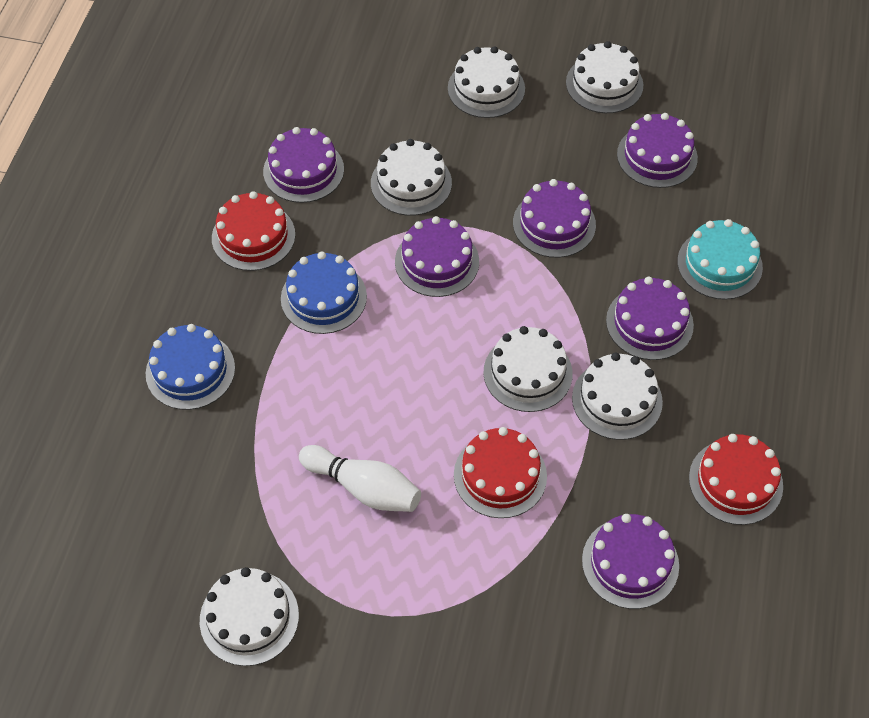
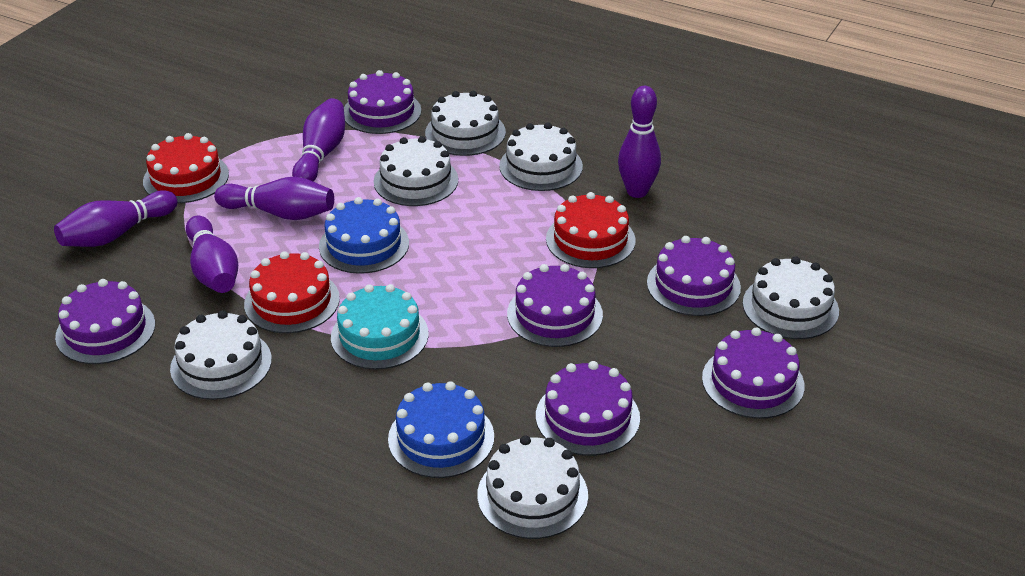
purple bowling pin: 0 -> 5
white bowling pin: 1 -> 0

